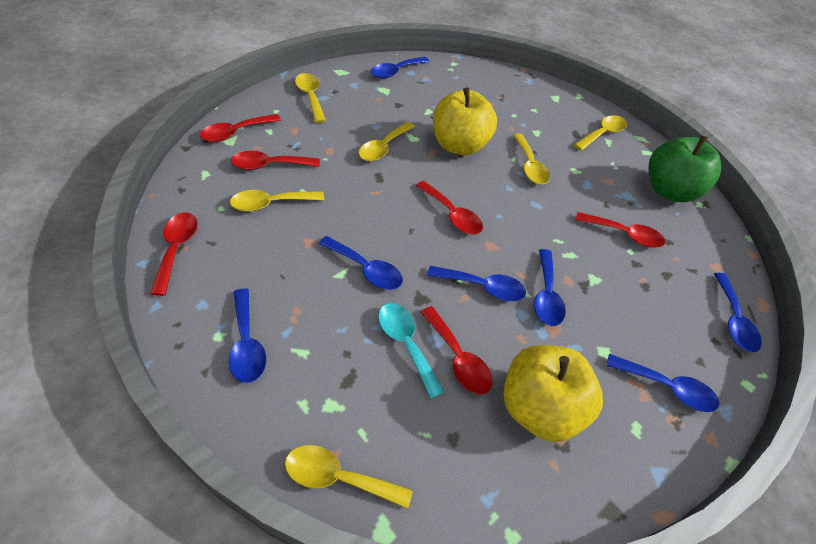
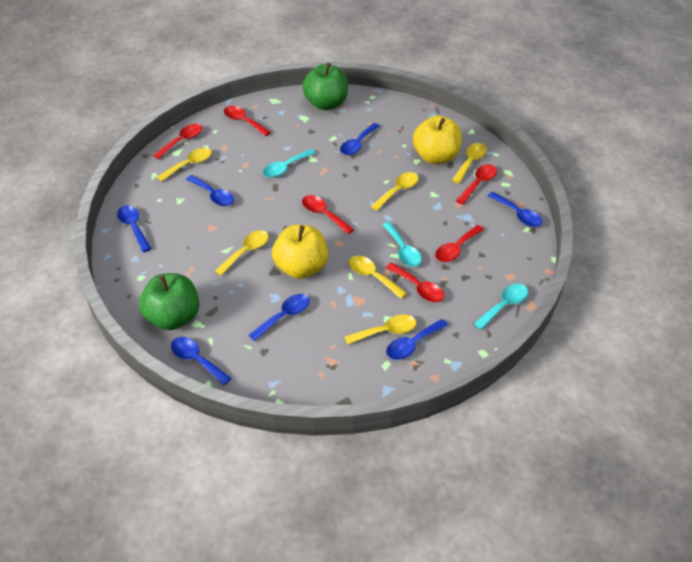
green apple: 1 -> 2
turquoise spoon: 1 -> 3

